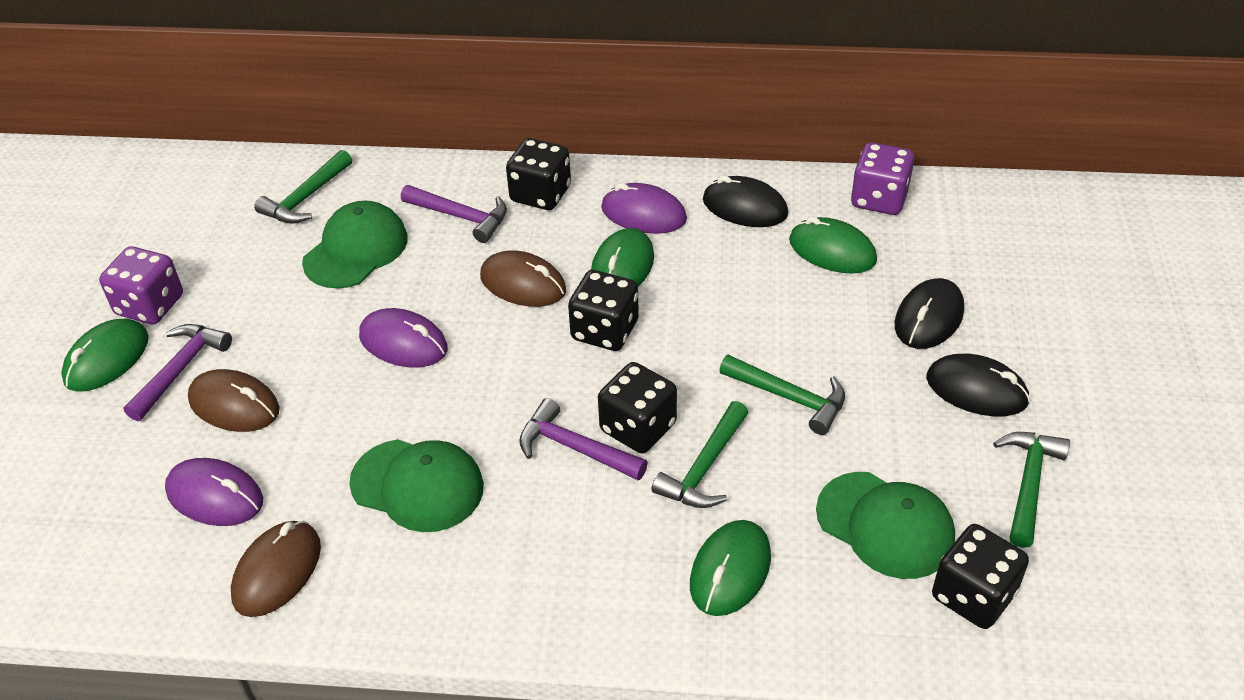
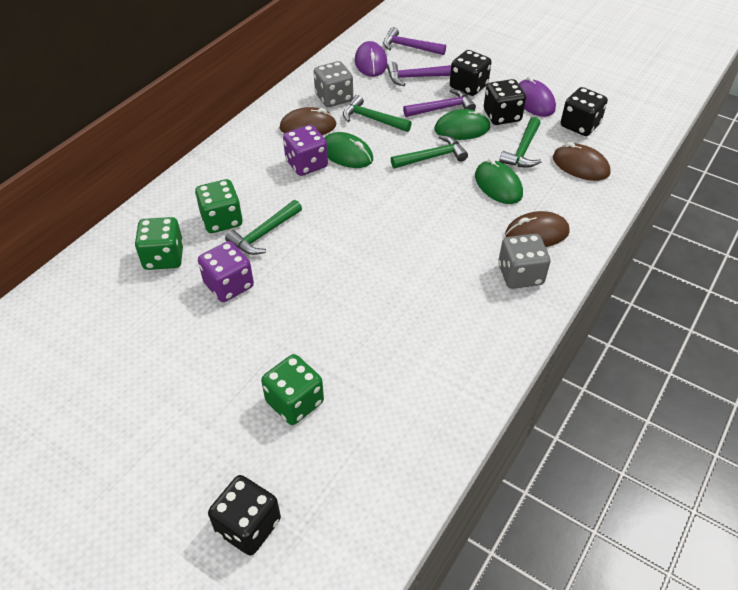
black mouse: 3 -> 0
green cap: 3 -> 0
green dice: 0 -> 3
green mouse: 4 -> 3
grey dice: 0 -> 2
purple mouse: 3 -> 2

